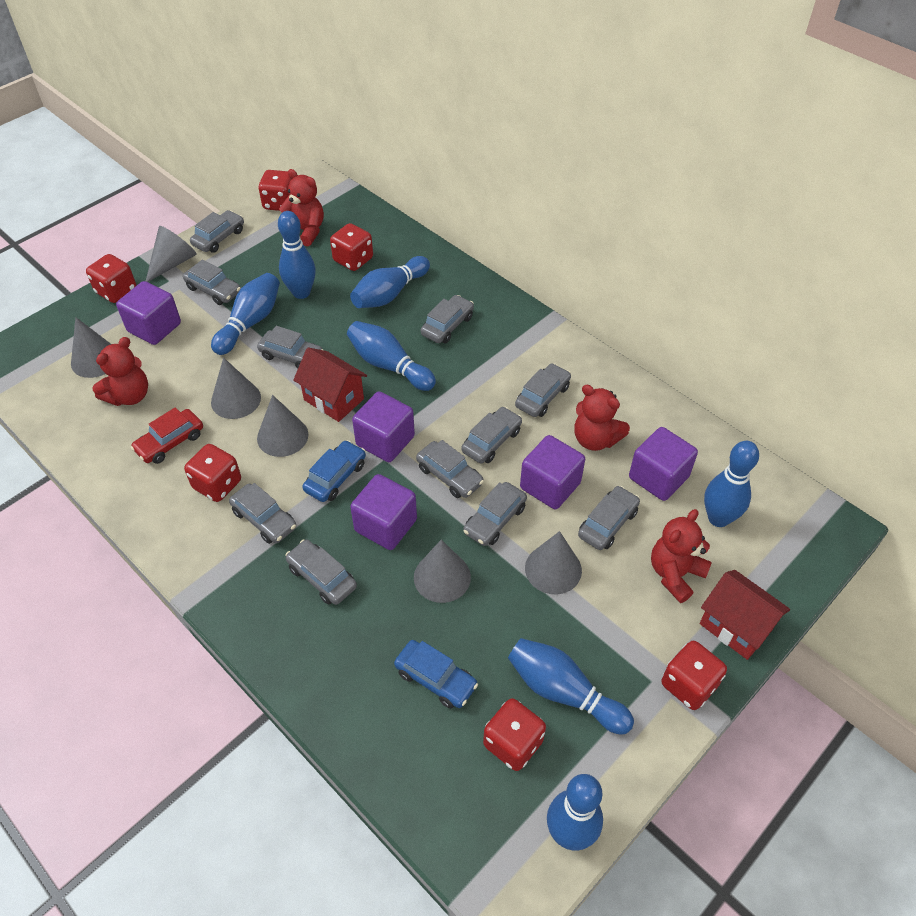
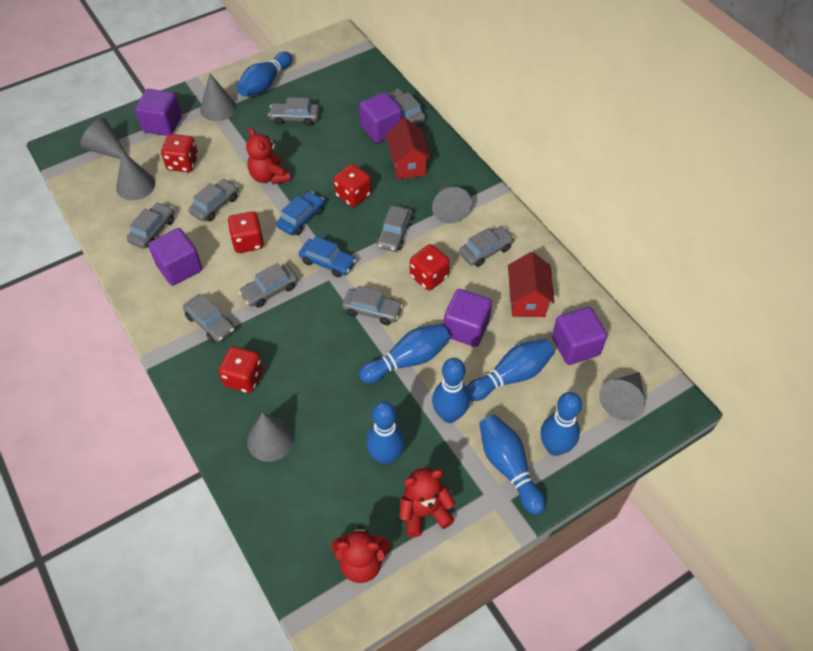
grey car: 11 -> 9
red car: 1 -> 0
red dice: 6 -> 5
red teddy bear: 4 -> 3

